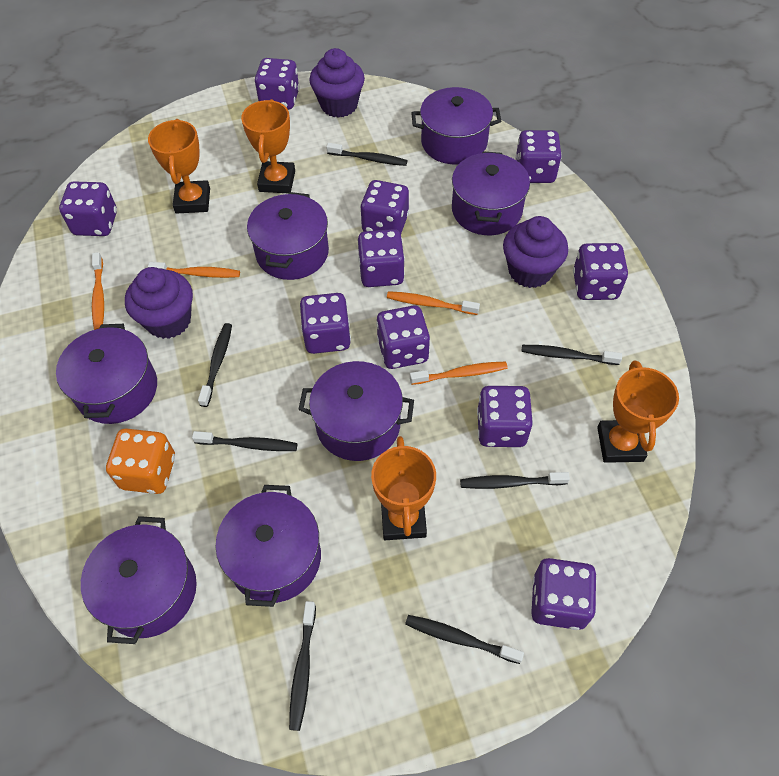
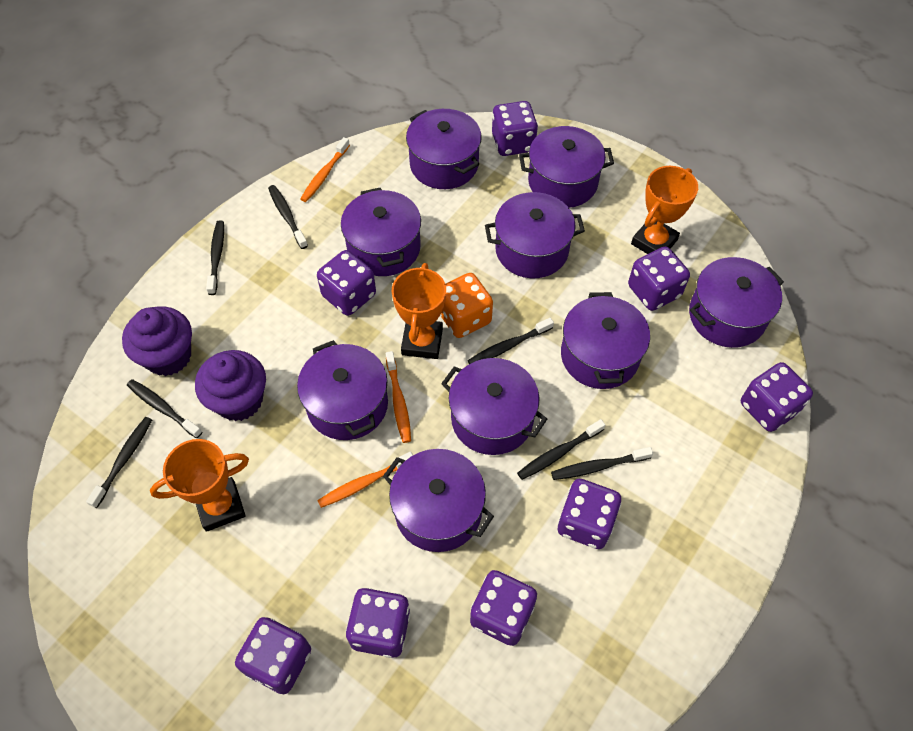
orange toothbrush: 4 -> 3
orange trophy: 4 -> 3
purple cupcake: 3 -> 2
purple dice: 10 -> 8
purple pot: 7 -> 9

